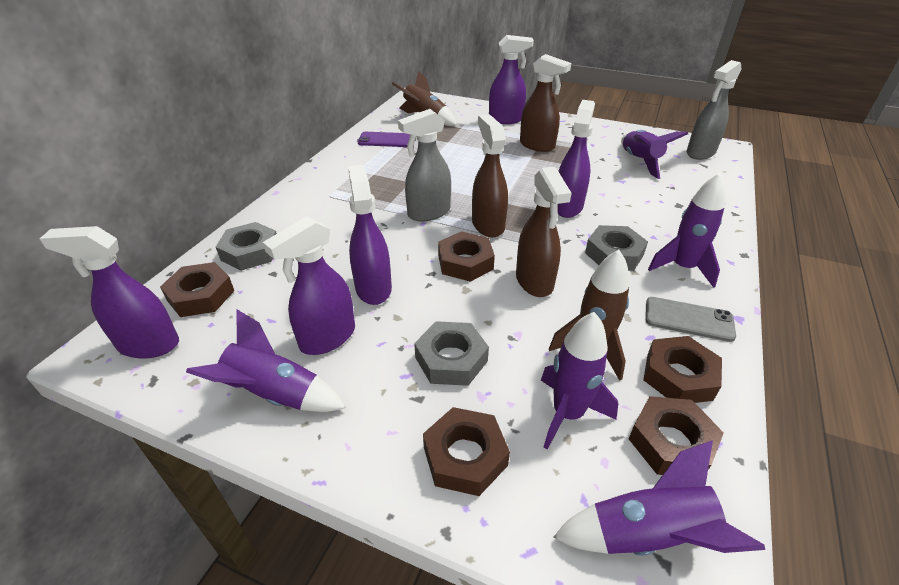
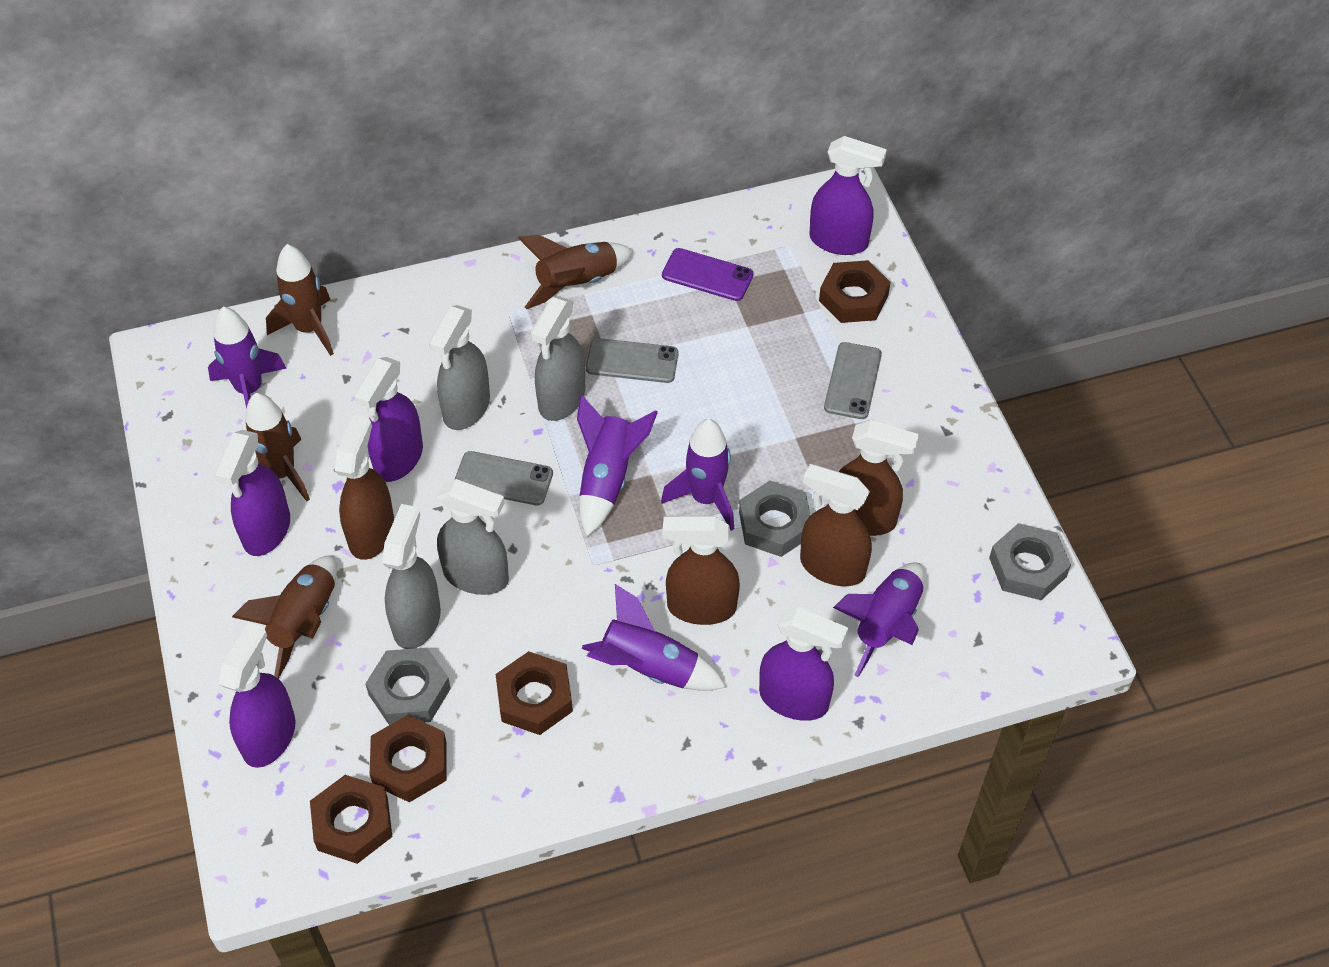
brown nut: 5 -> 4
brown rocket: 2 -> 4
brown spray bottle: 3 -> 4
grey phone: 1 -> 3
grey spray bottle: 2 -> 4

